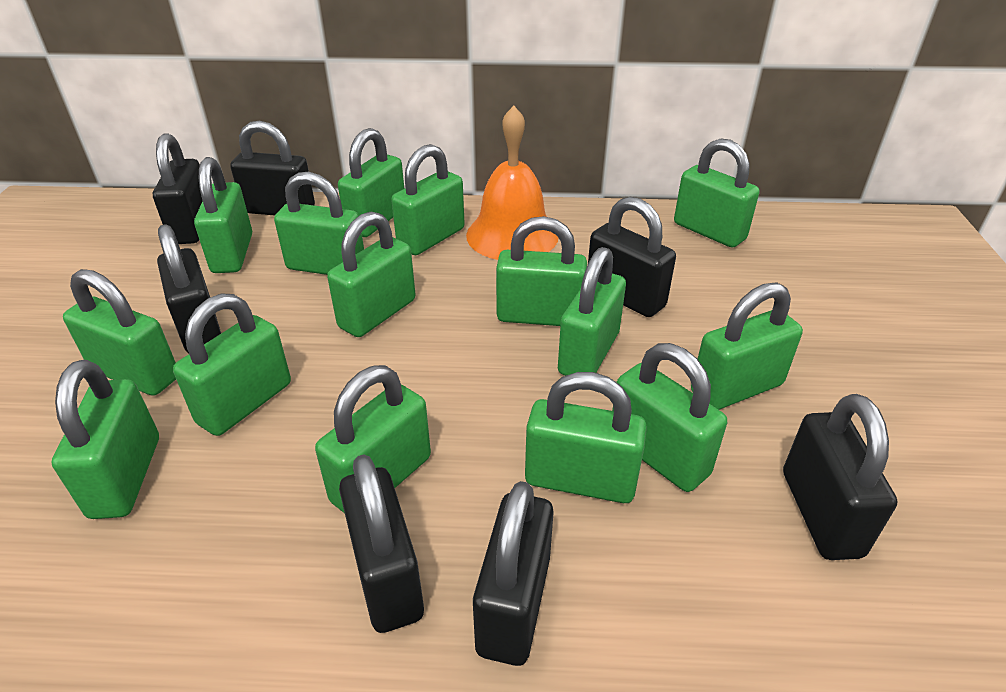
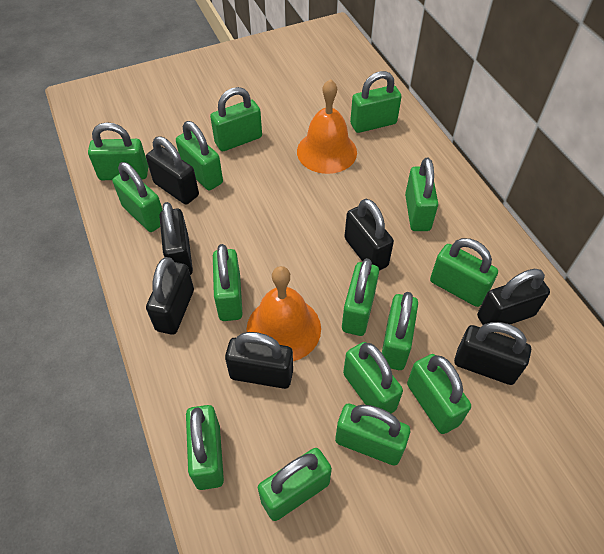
orange bell: 1 -> 2

